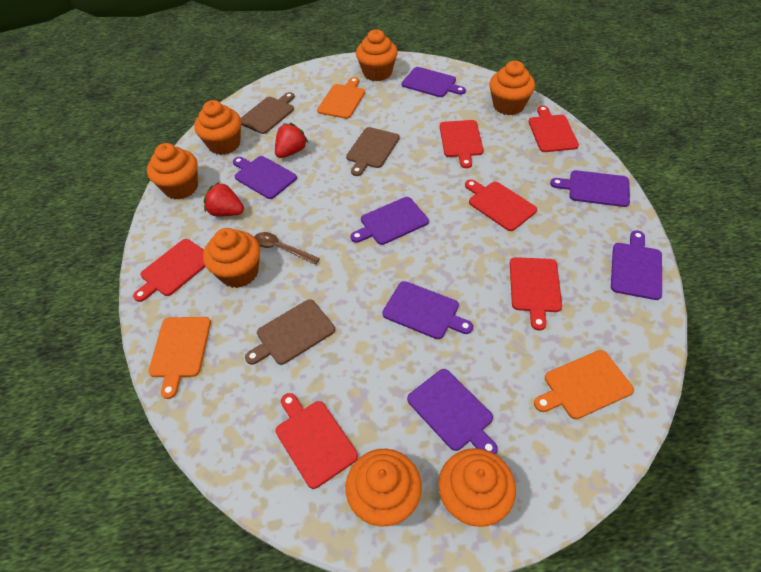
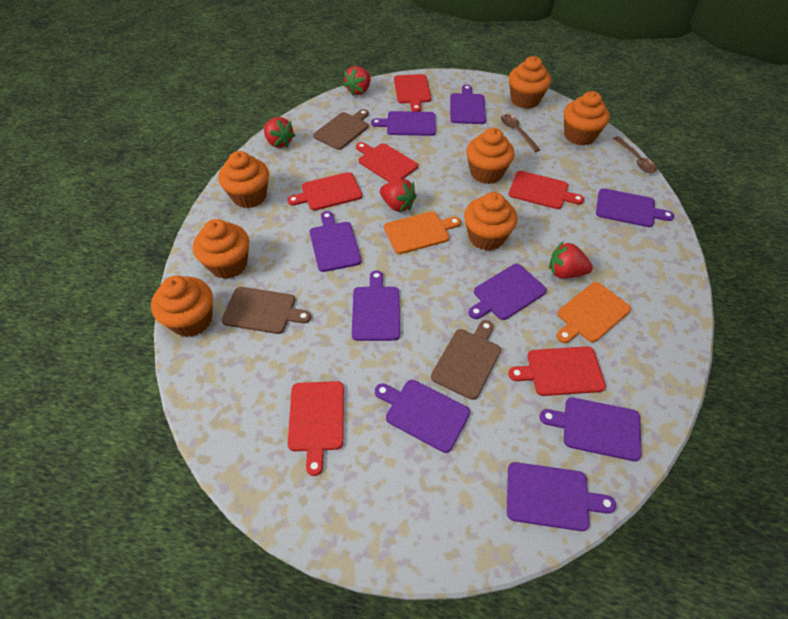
brown spoon: 1 -> 2
orange cutting board: 3 -> 2
purple cutting board: 7 -> 9
red strawberry: 2 -> 4

